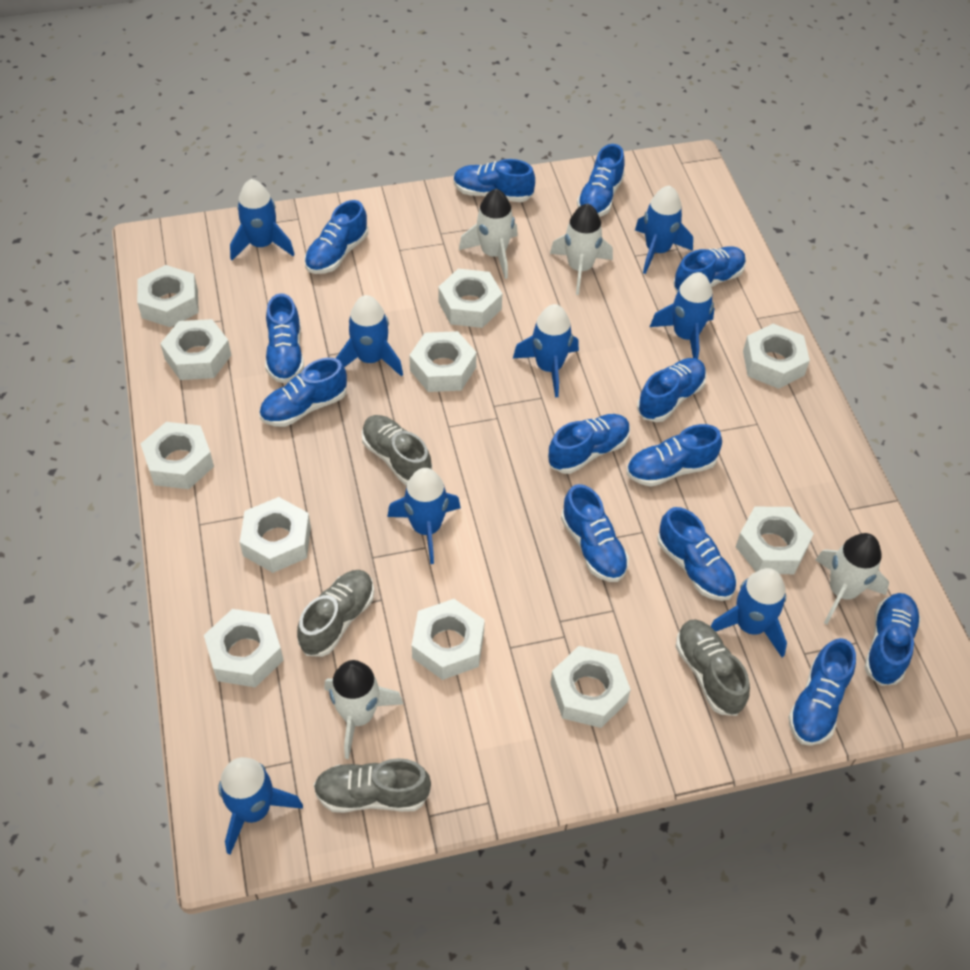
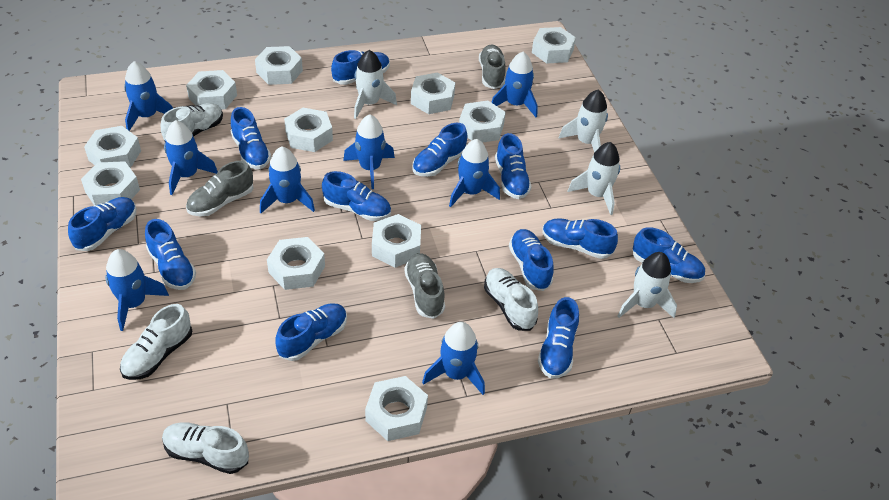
blue shoe: 13 -> 12
grey shoe: 4 -> 3
white shoe: 0 -> 4

